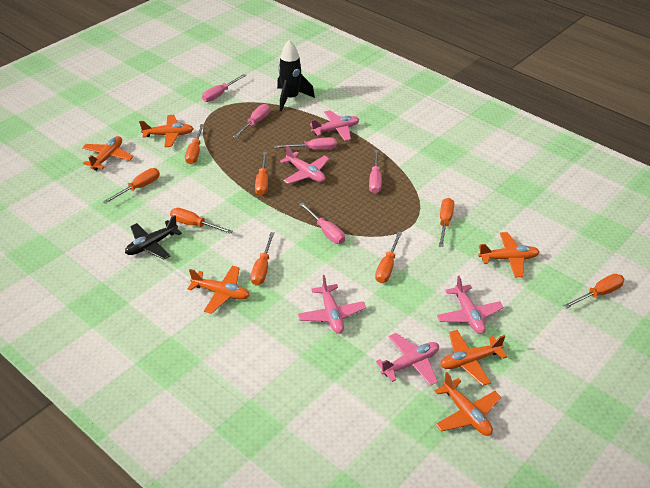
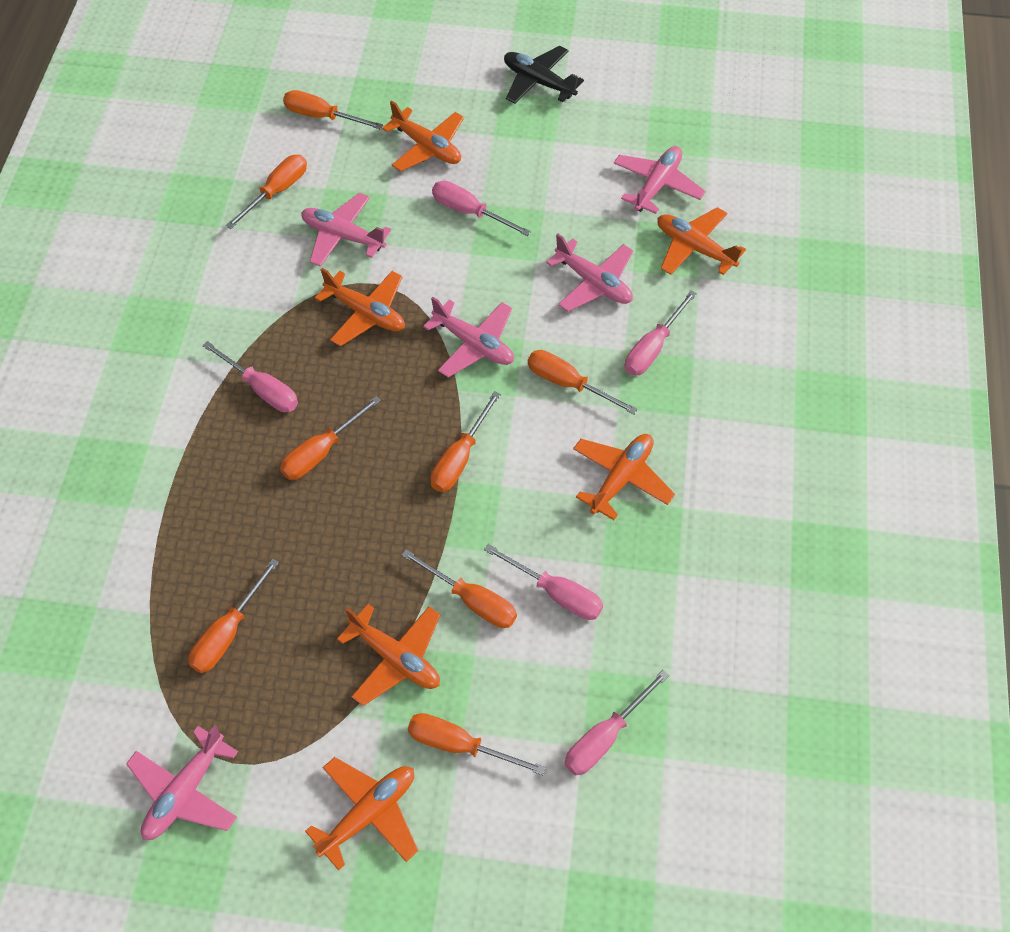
black rocket: 1 -> 0

